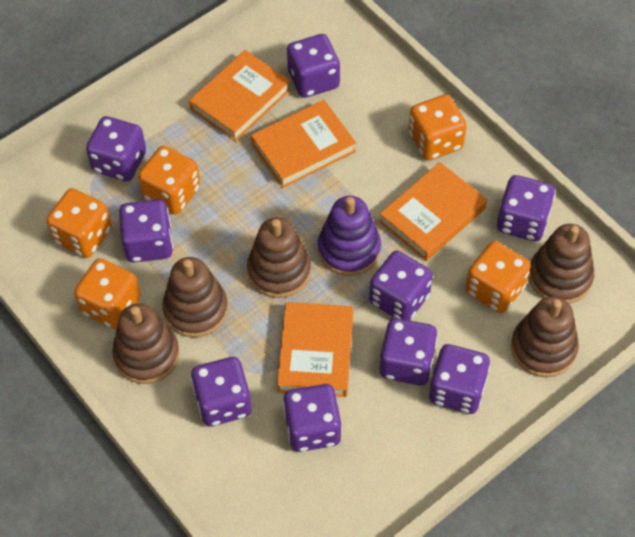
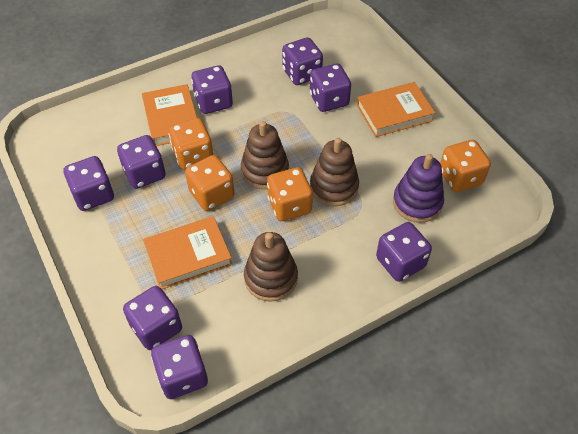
brown stacking toy: 5 -> 3
orange book: 4 -> 3
orange dice: 5 -> 4
purple dice: 9 -> 8

